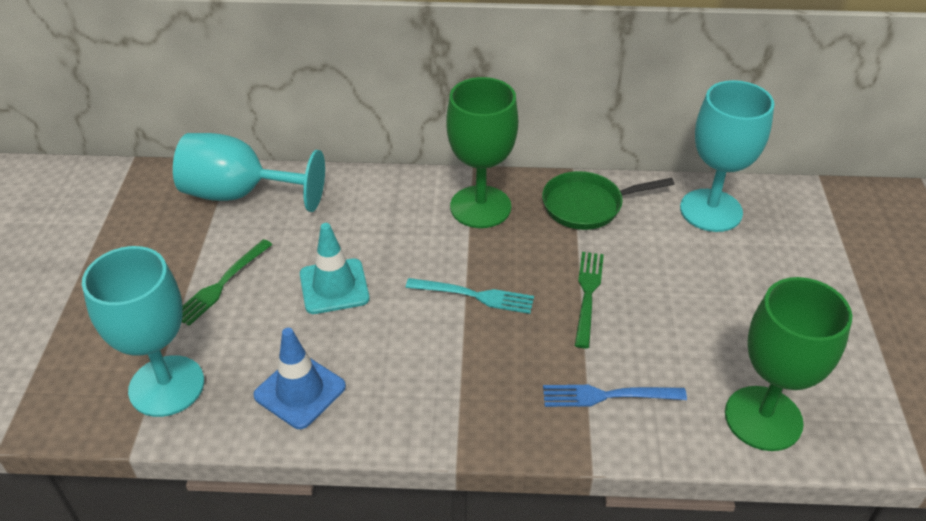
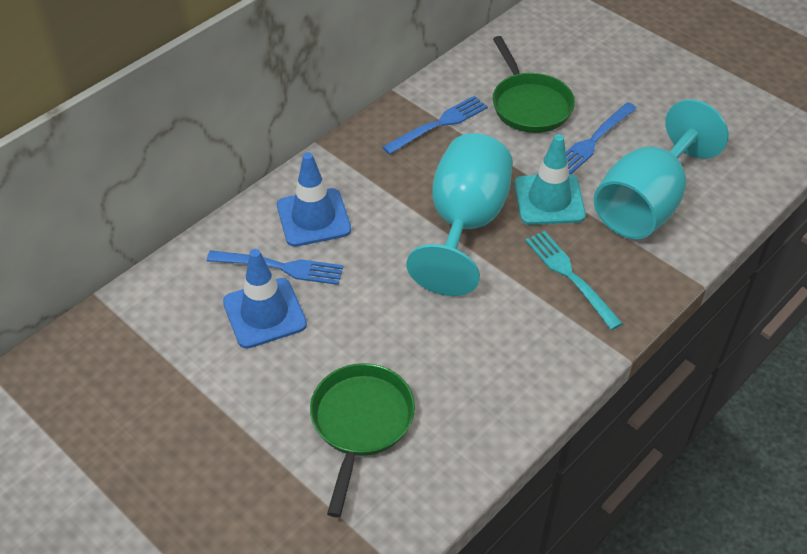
blue fork: 1 -> 3
blue traffic cone: 1 -> 2
green fork: 2 -> 0
green goblet: 2 -> 0
green pan: 1 -> 2
turquoise goblet: 3 -> 2

